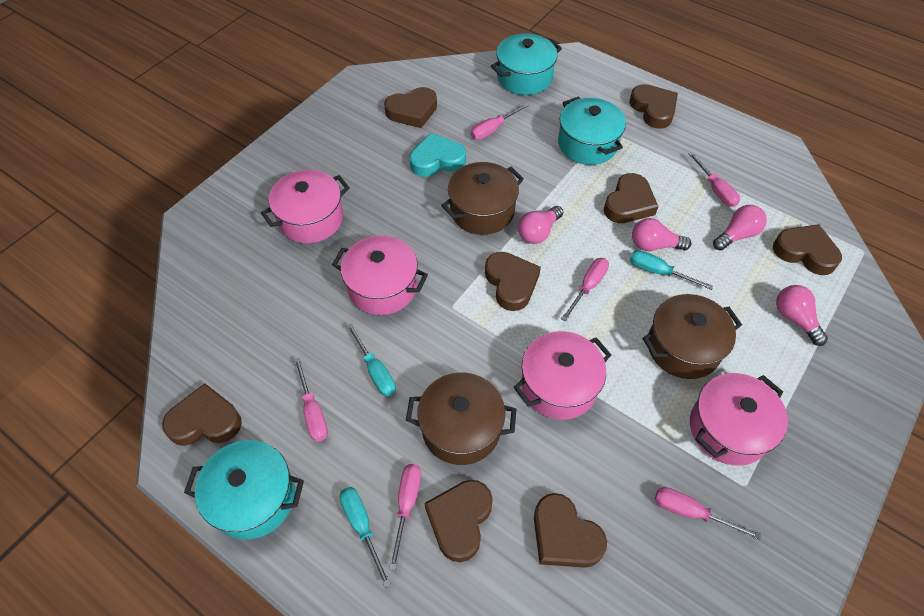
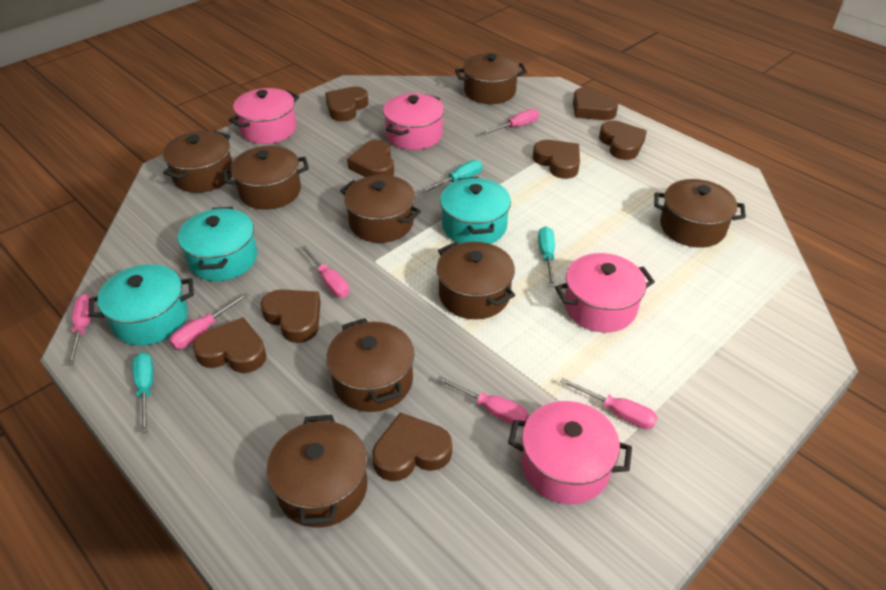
brown pot: 3 -> 8
pink light bulb: 4 -> 0
turquoise heart: 1 -> 0

